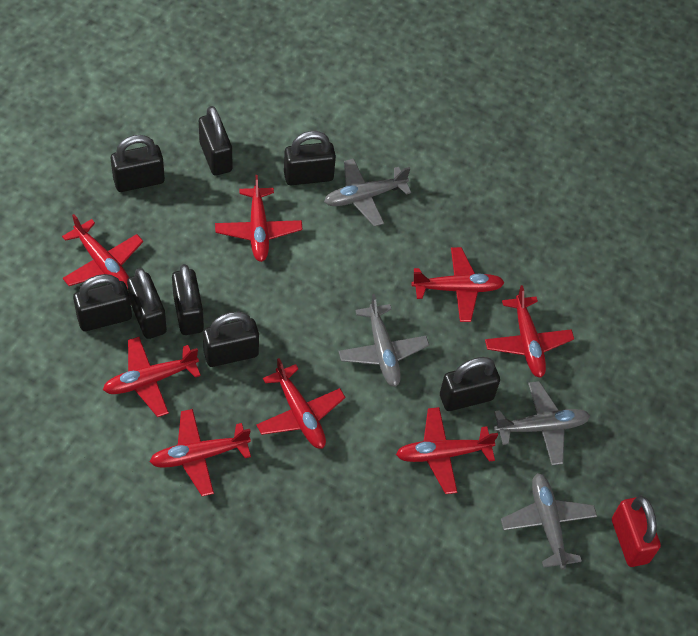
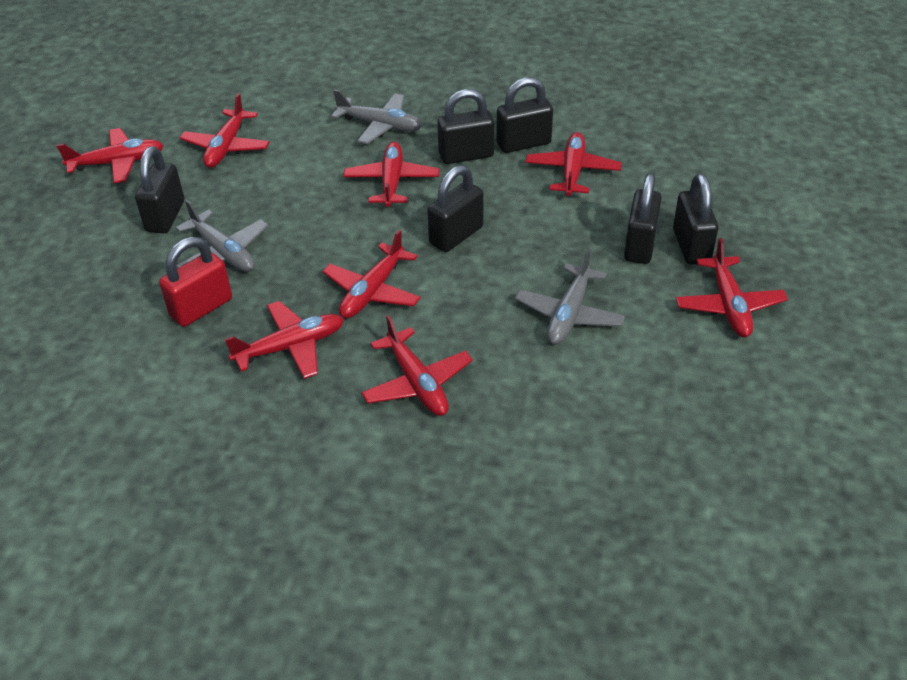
black padlock: 8 -> 6
grey plane: 4 -> 3

